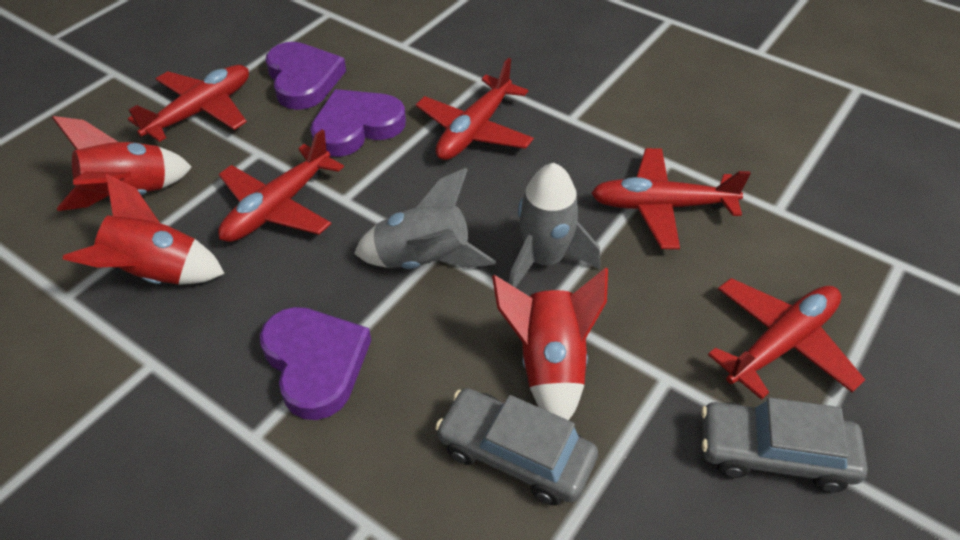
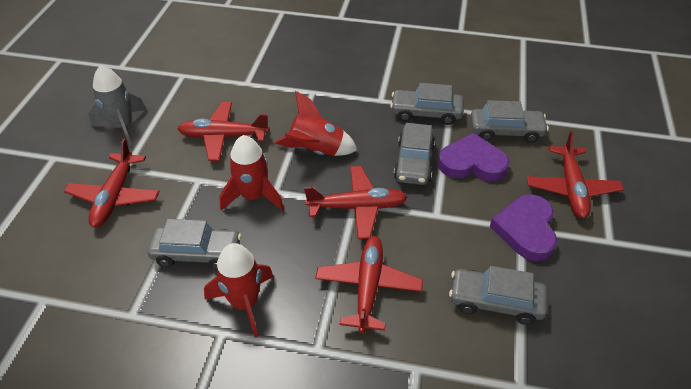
grey car: 2 -> 5
grey rocket: 2 -> 1
purple heart: 3 -> 2

